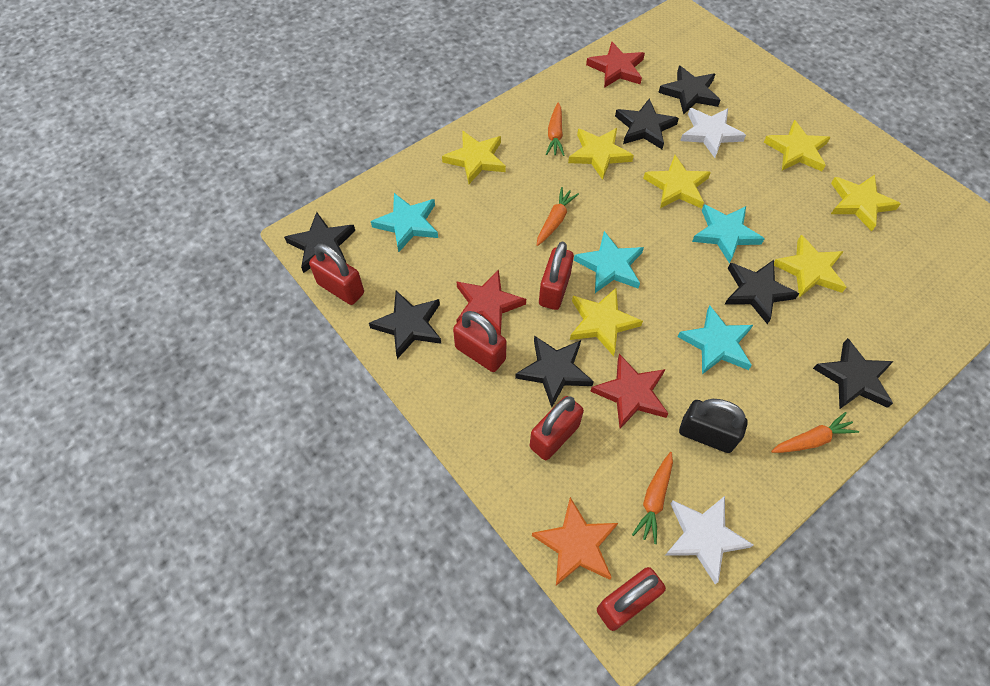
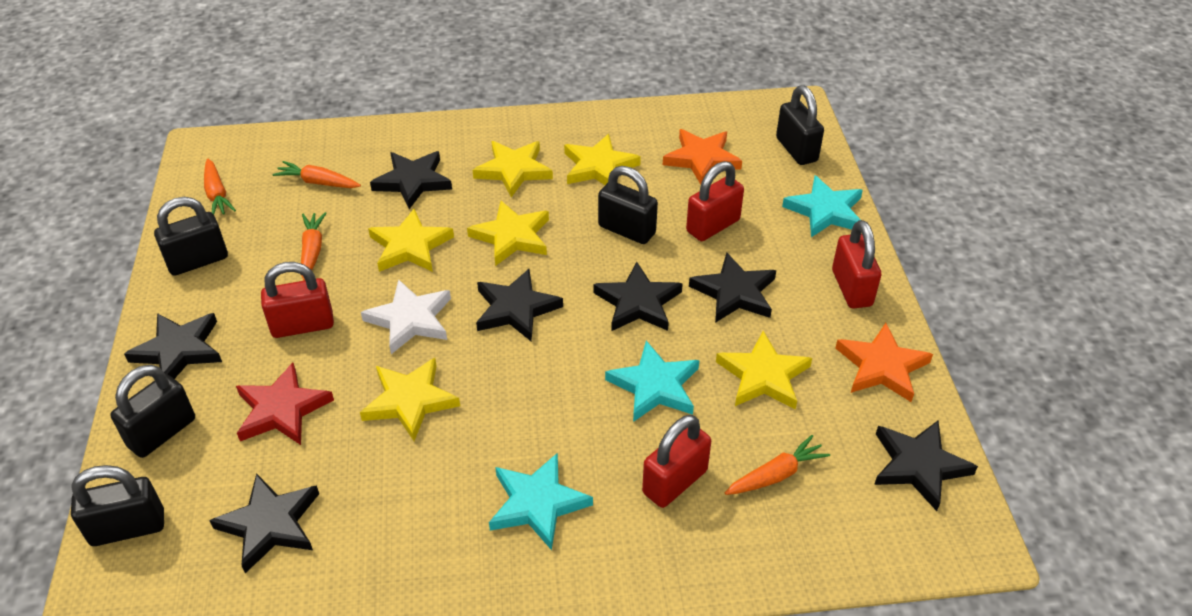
black padlock: 1 -> 5
orange star: 1 -> 2
red padlock: 5 -> 4
red star: 3 -> 1
turquoise star: 4 -> 3
white star: 2 -> 1
yellow star: 7 -> 6

